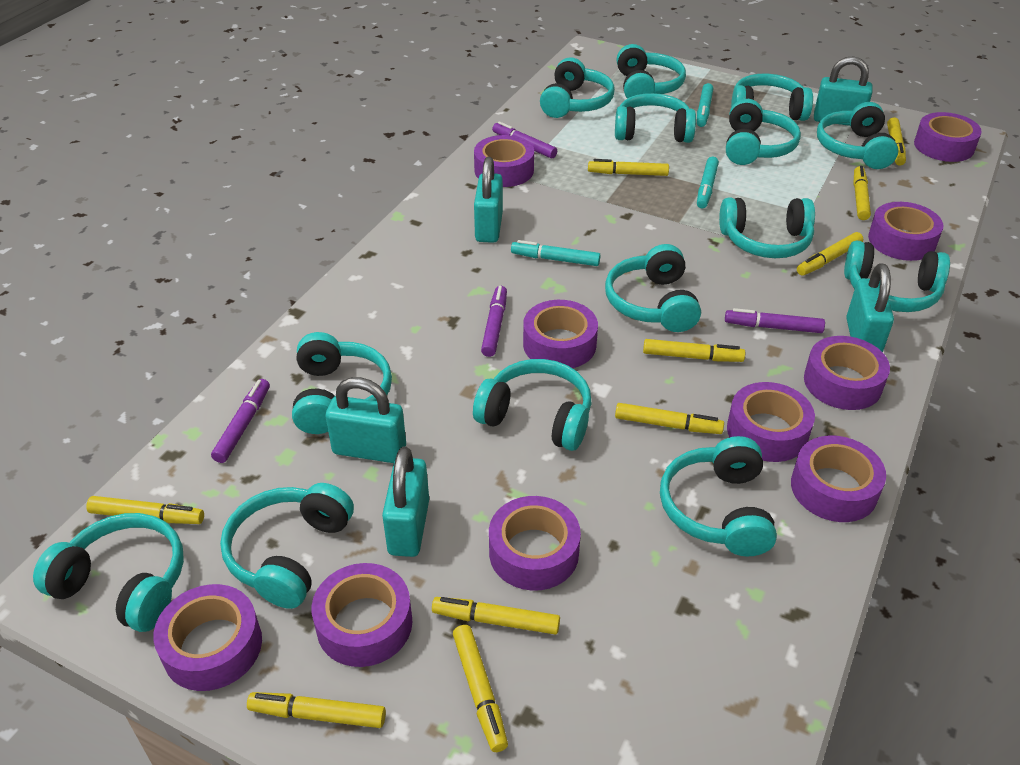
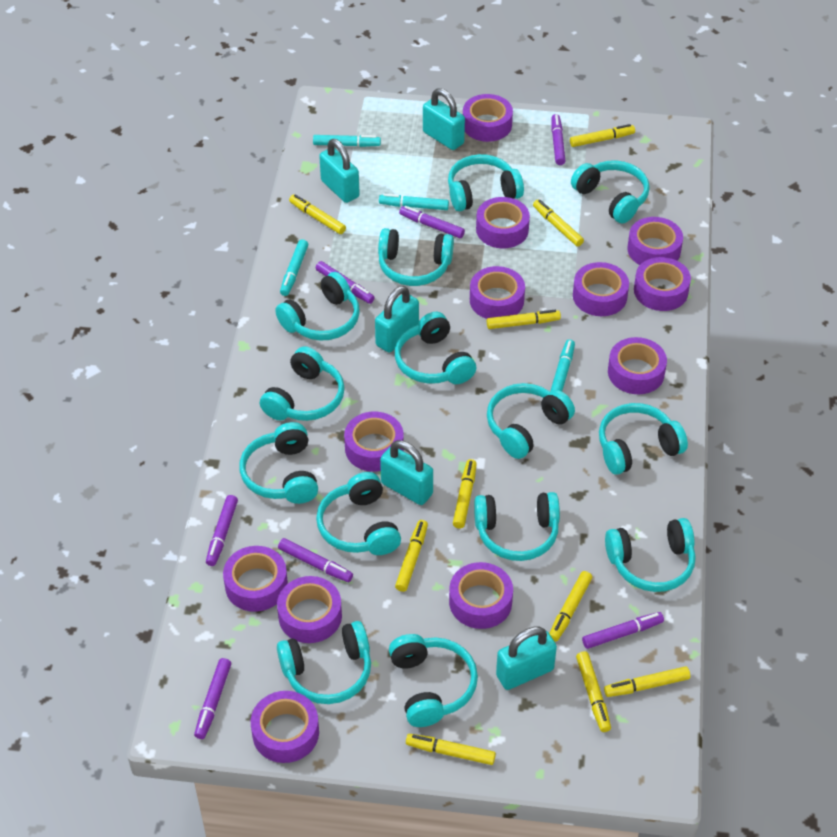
purple marker: 4 -> 7
purple tape: 10 -> 12
turquoise marker: 3 -> 4

